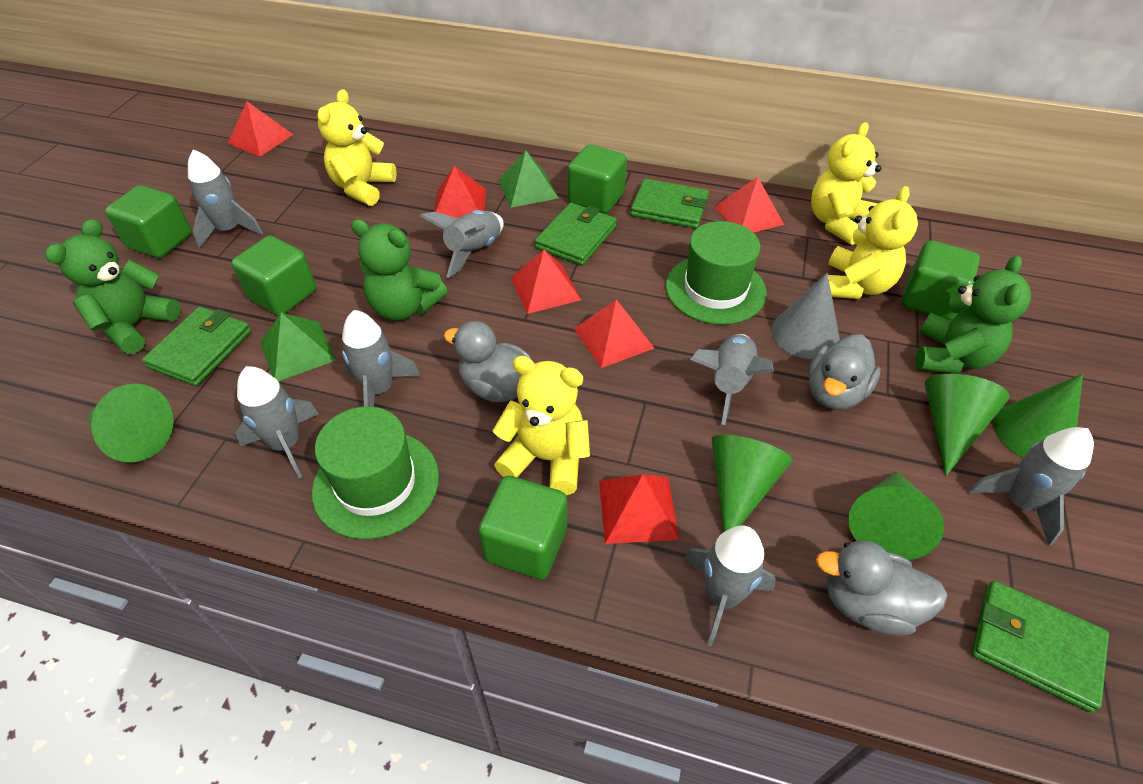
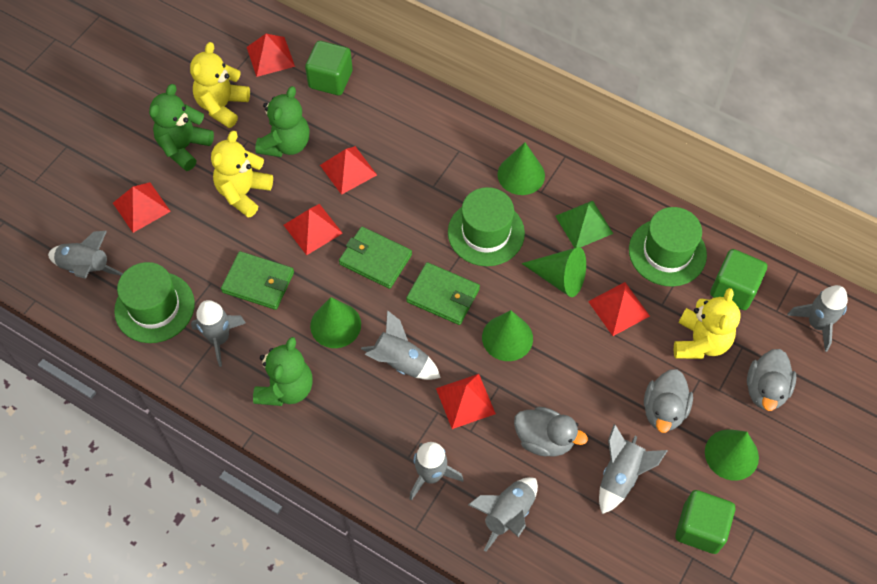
green cube: 5 -> 3
green hat: 2 -> 3
green pyramid: 2 -> 1
green wallet: 4 -> 3
grey cone: 1 -> 0
yellow teddy bear: 4 -> 3

